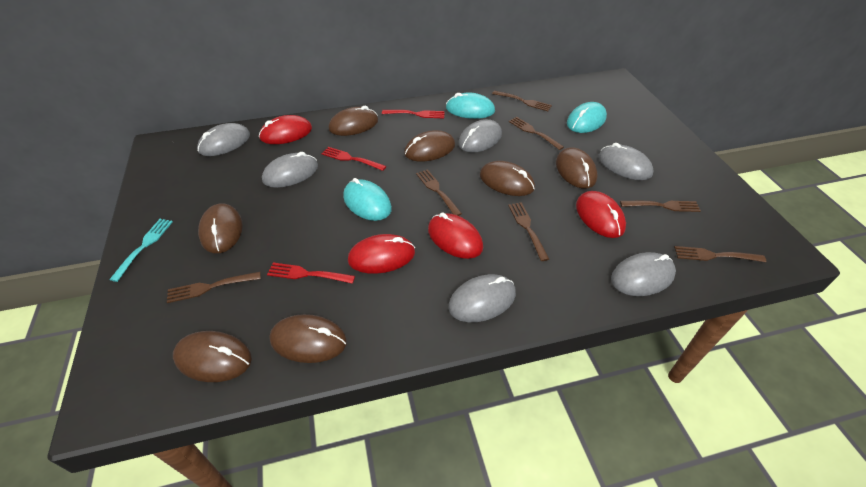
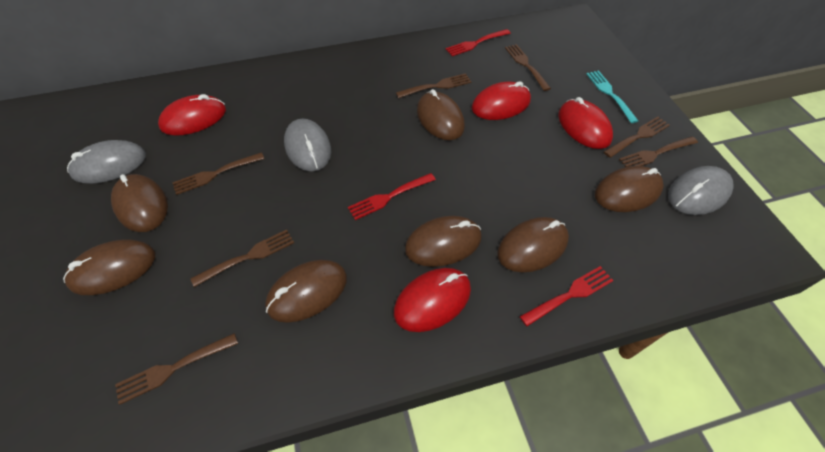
grey mouse: 6 -> 3
turquoise mouse: 3 -> 0

